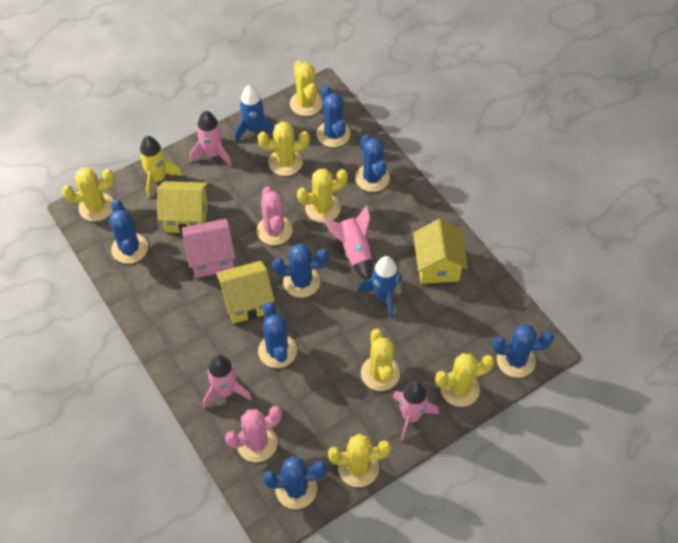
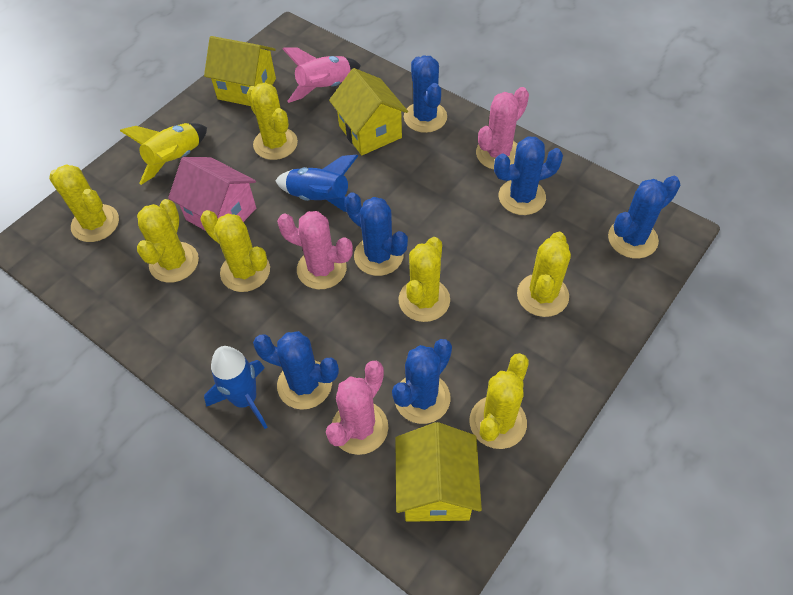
blue cactus: 7 -> 6
pink cactus: 2 -> 3
pink rocket: 4 -> 1

